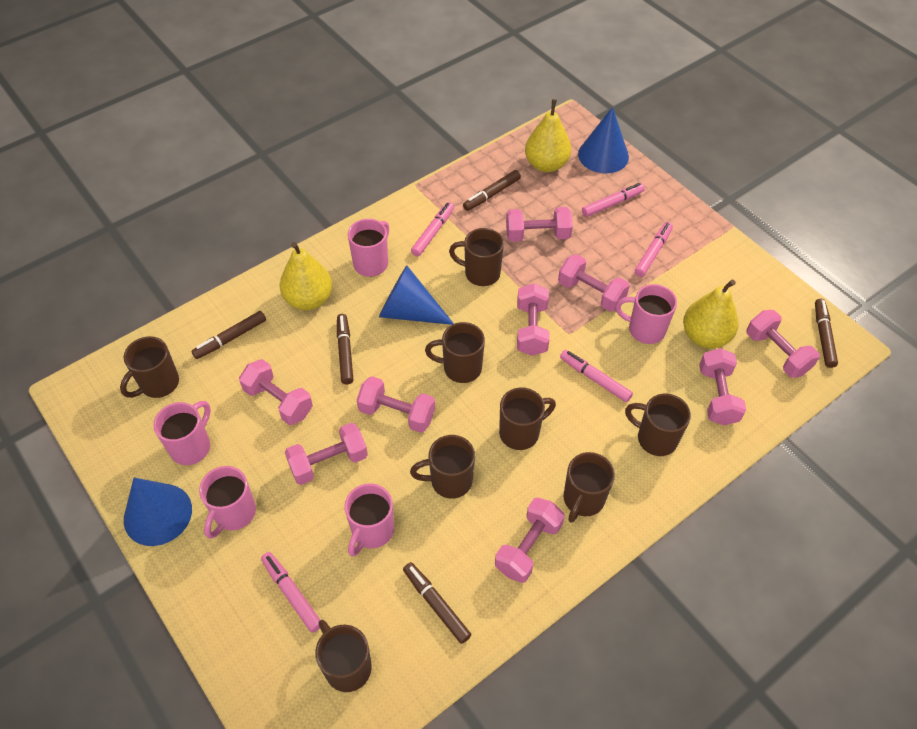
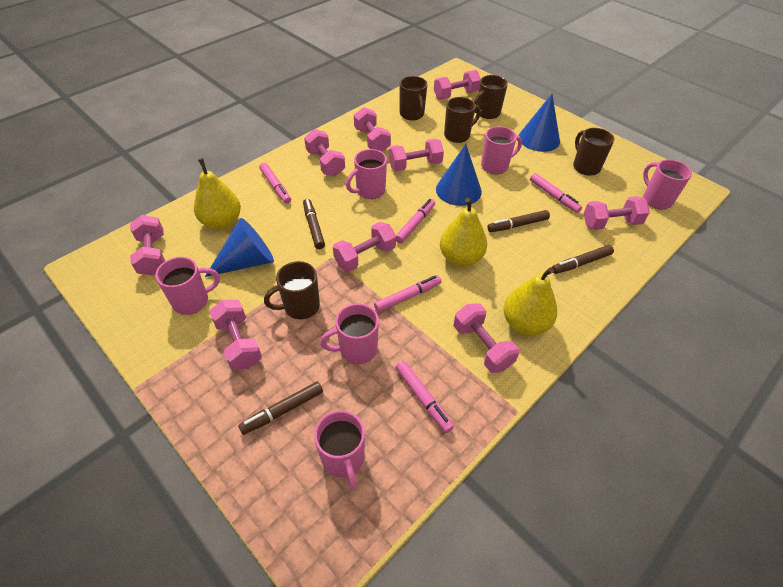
brown marker: 5 -> 4
brown mug: 8 -> 5
pink mug: 5 -> 6

